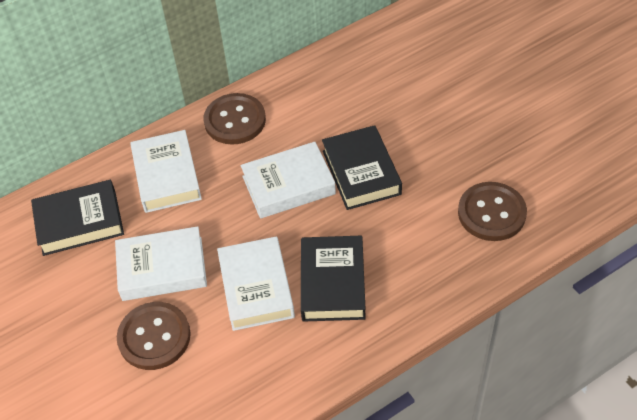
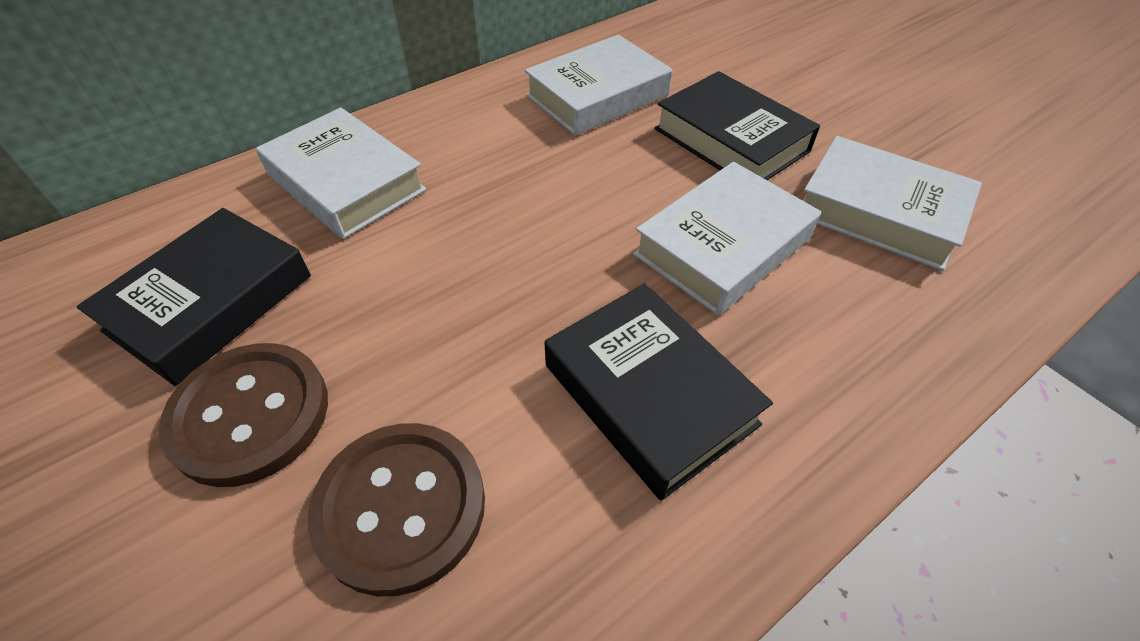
brown button: 3 -> 2

